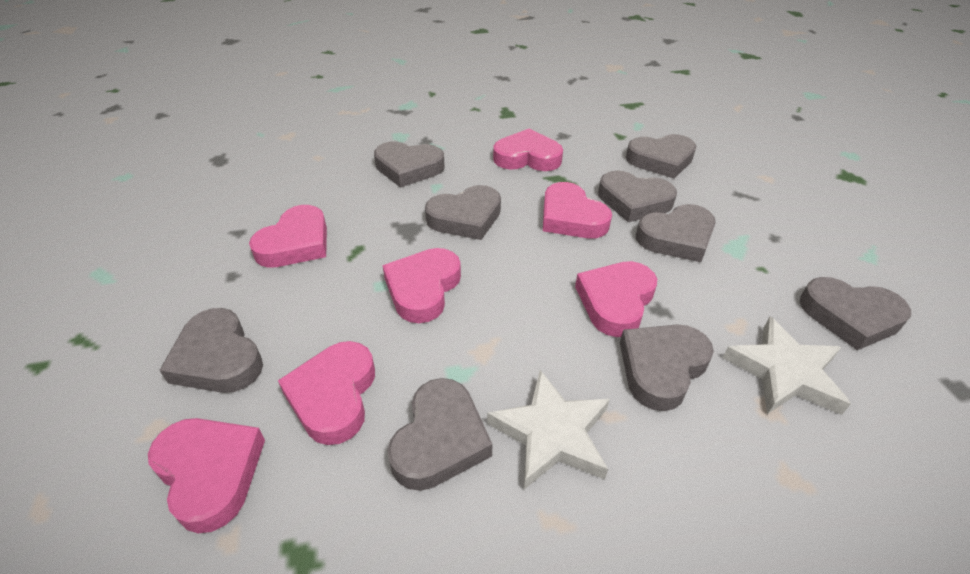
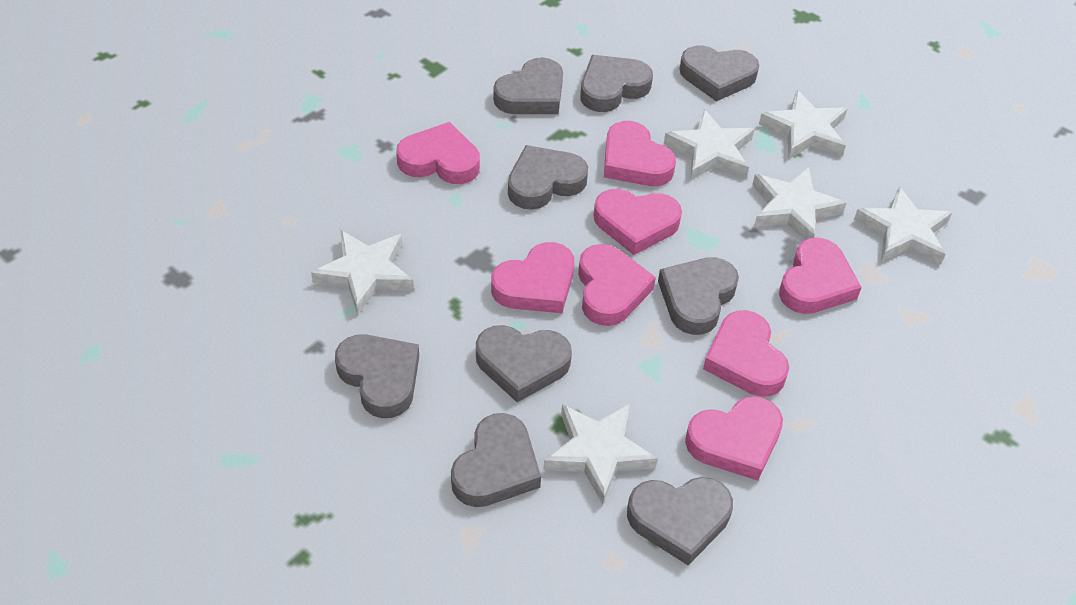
pink heart: 7 -> 8
white star: 2 -> 6

